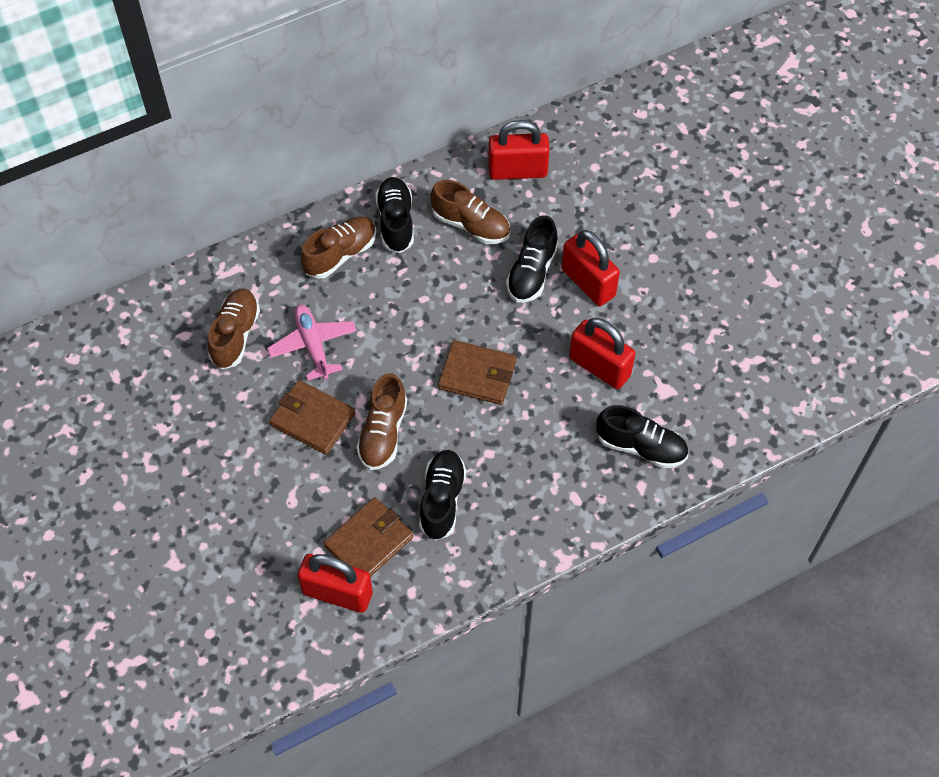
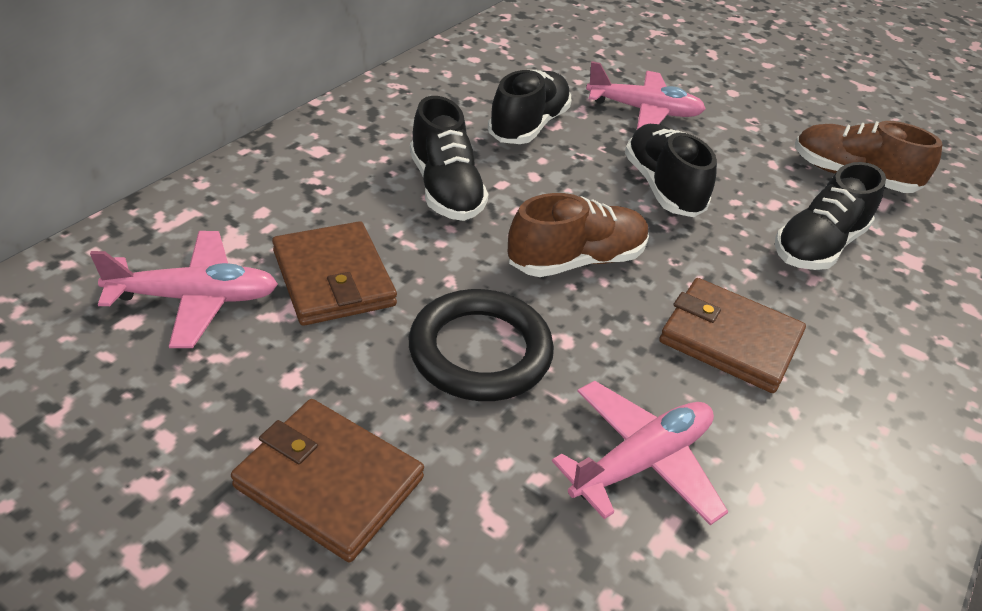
black ring: 0 -> 1
brown shoe: 4 -> 2
pink plane: 1 -> 3
red padlock: 4 -> 0

